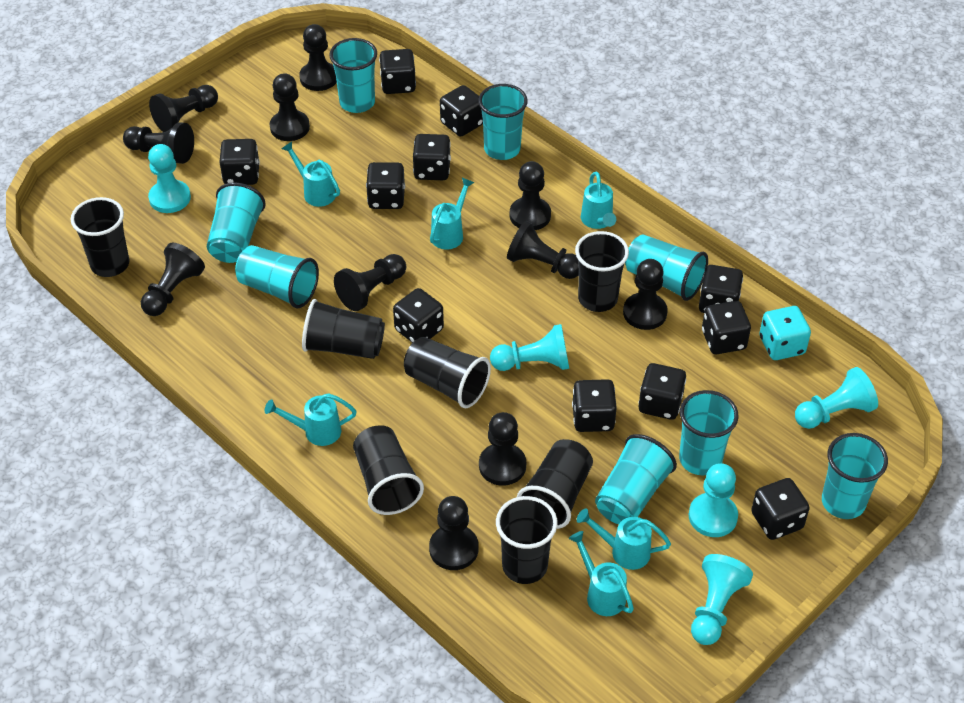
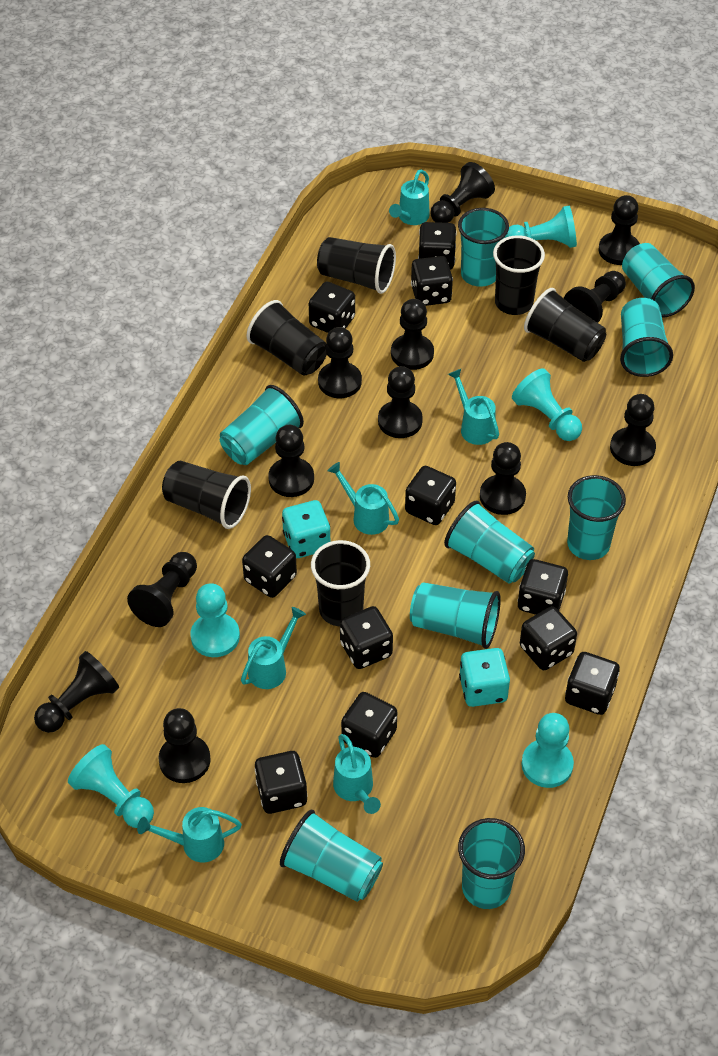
black cup: 7 -> 6
black pawn: 11 -> 12
turquoise cup: 8 -> 9
turquoise dice: 1 -> 2

